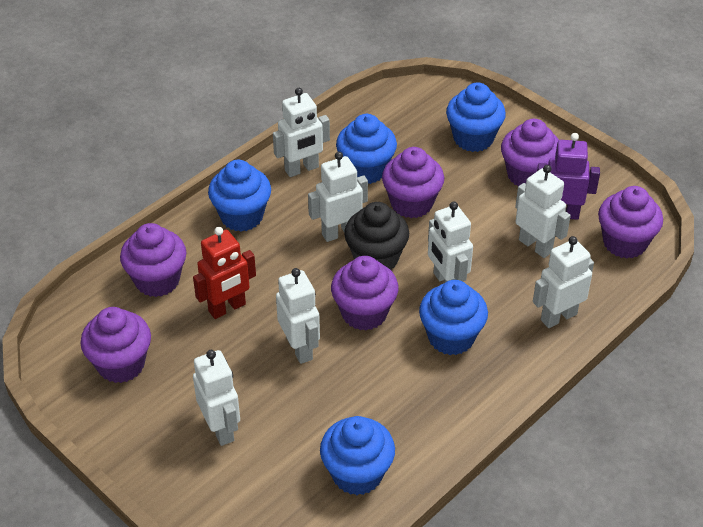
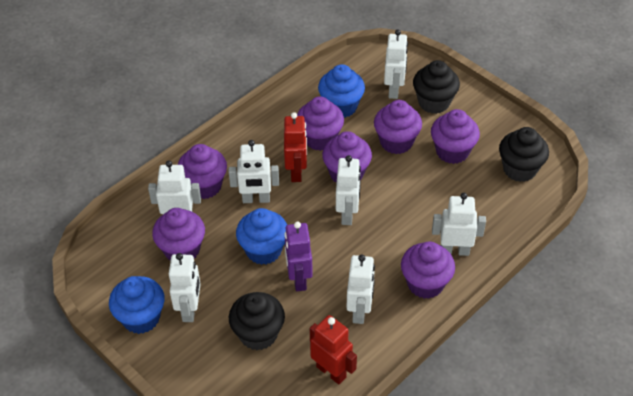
black cupcake: 1 -> 3
blue cupcake: 5 -> 3
purple cupcake: 6 -> 7
red robot: 1 -> 2

